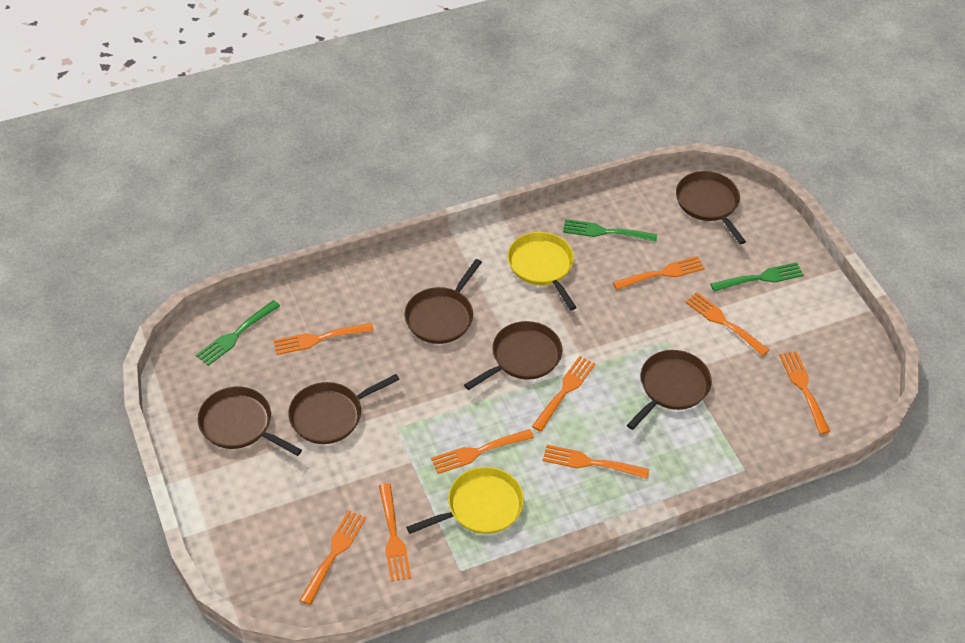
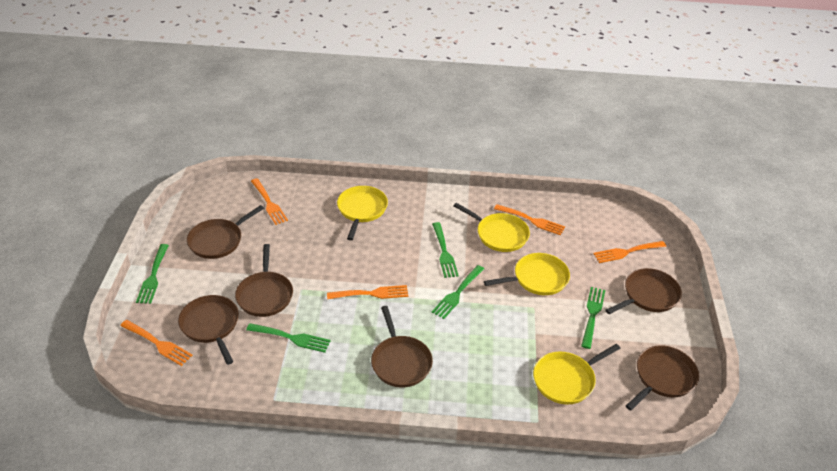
green fork: 3 -> 5
orange fork: 9 -> 5
yellow pan: 2 -> 4

